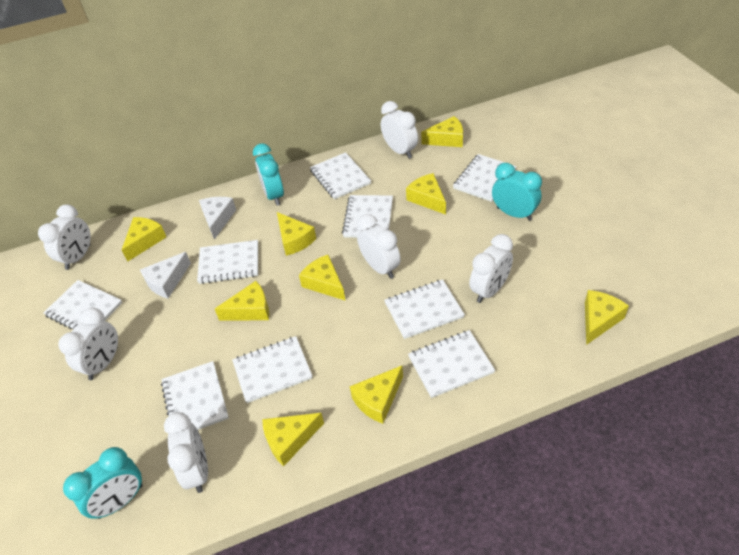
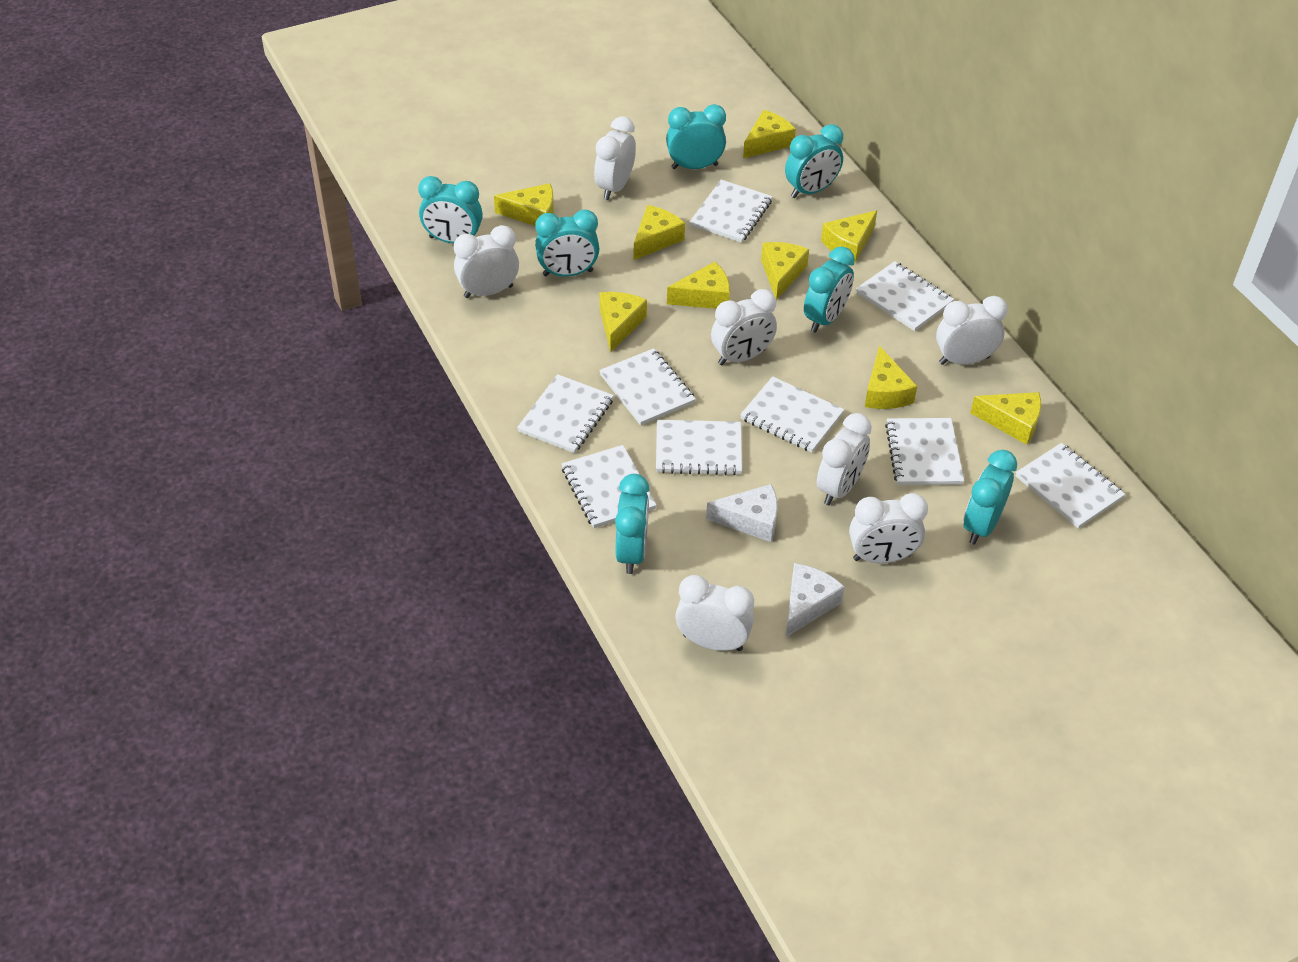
turquoise clock: 3 -> 7
white clock: 6 -> 7

